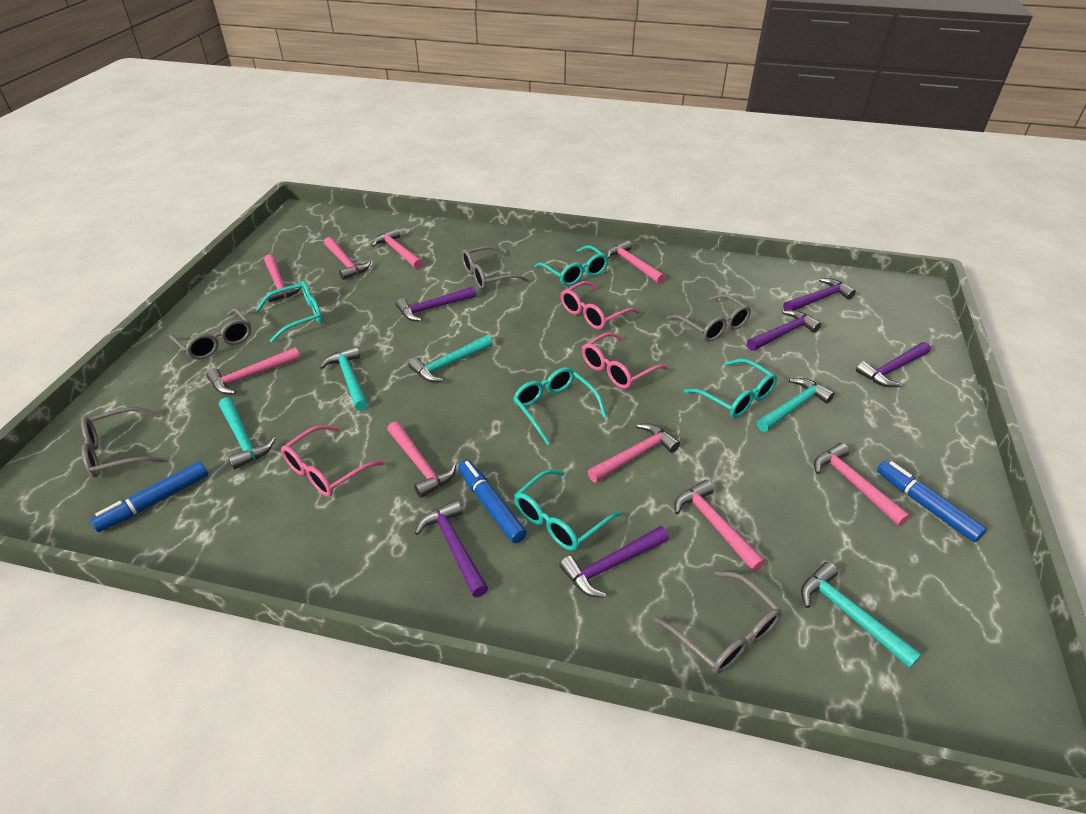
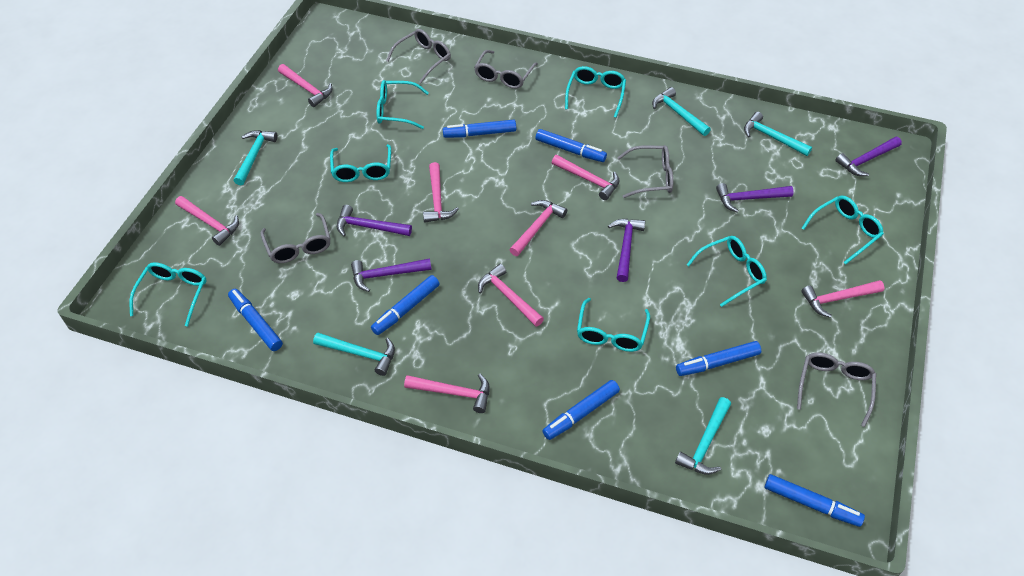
blue marker: 3 -> 7
pink glasses: 3 -> 0
pink hammer: 9 -> 8
purple hammer: 6 -> 5
turquoise glasses: 5 -> 7

